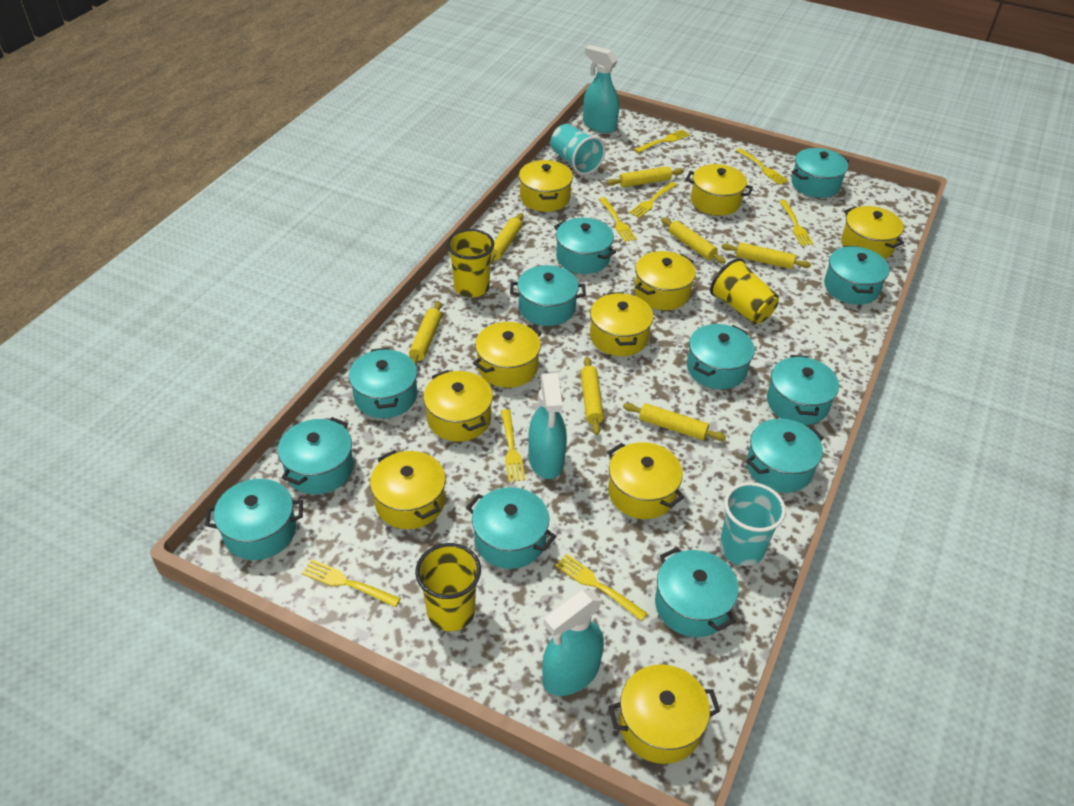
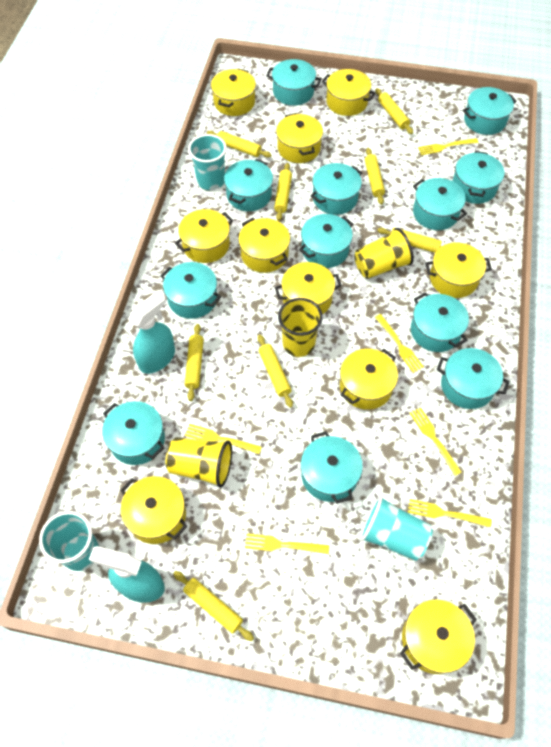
turquoise cup: 2 -> 3
turquoise spray bottle: 3 -> 2
yellow fork: 8 -> 6
yellow rolling pin: 7 -> 8

